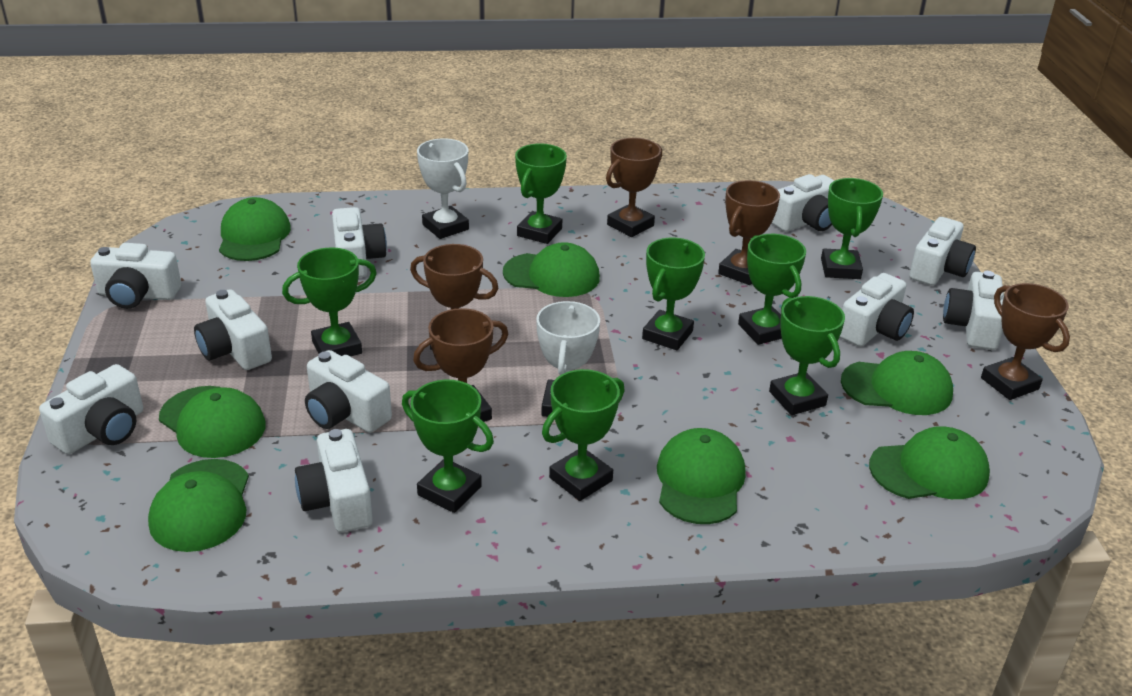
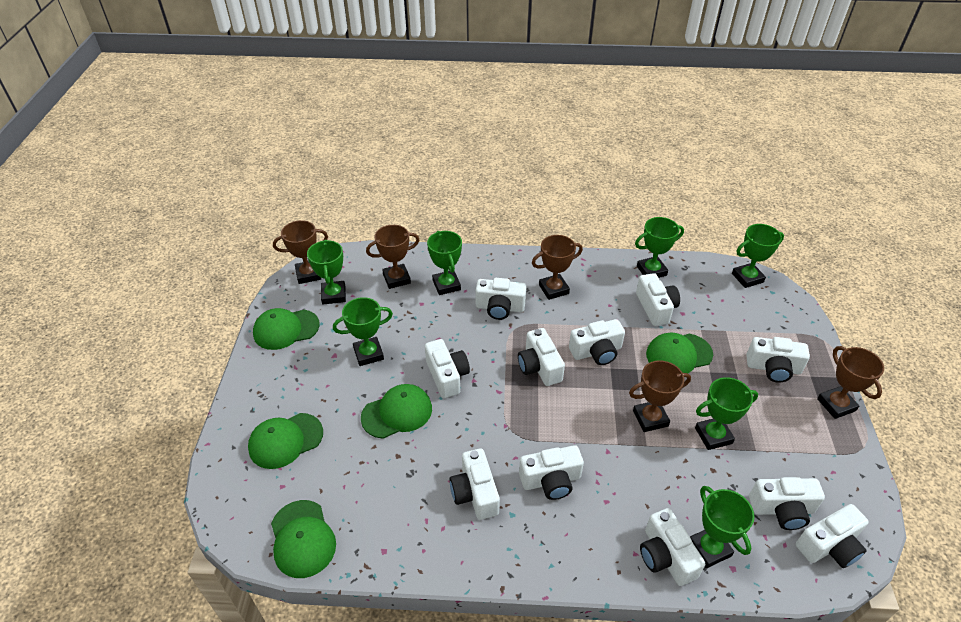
green cap: 7 -> 5
green trophy: 8 -> 7
white camera: 10 -> 11
white trophy: 2 -> 0

